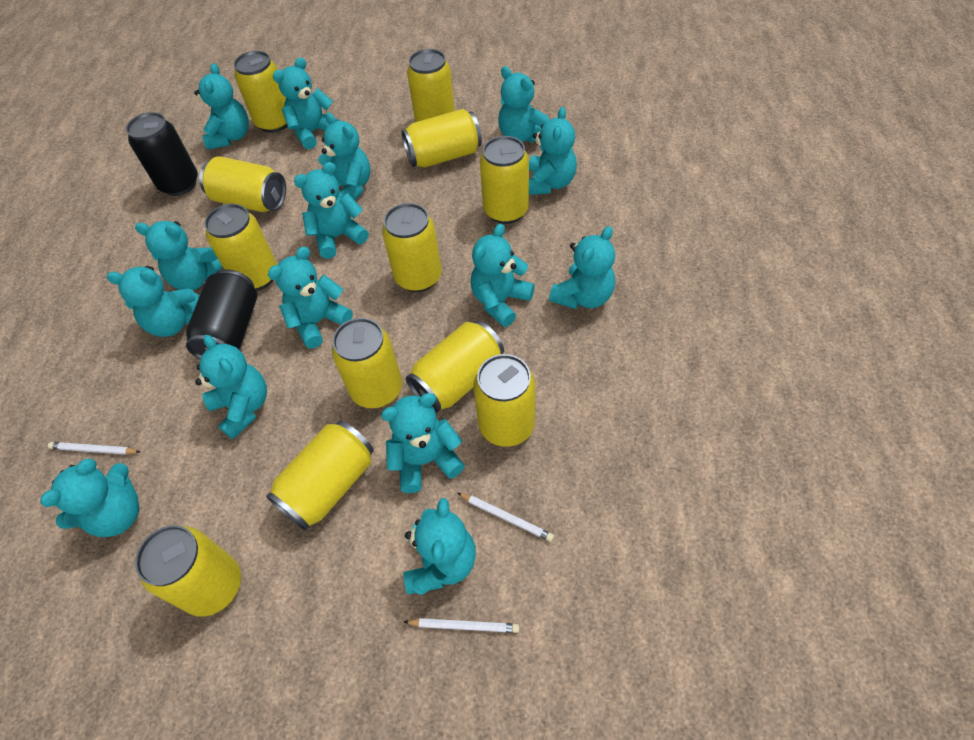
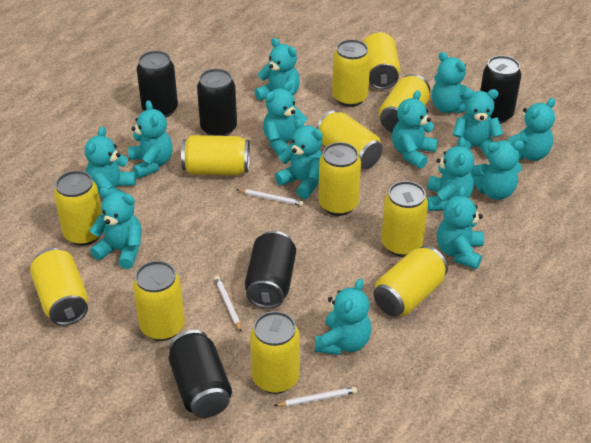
black can: 2 -> 5
turquoise teddy bear: 15 -> 14

